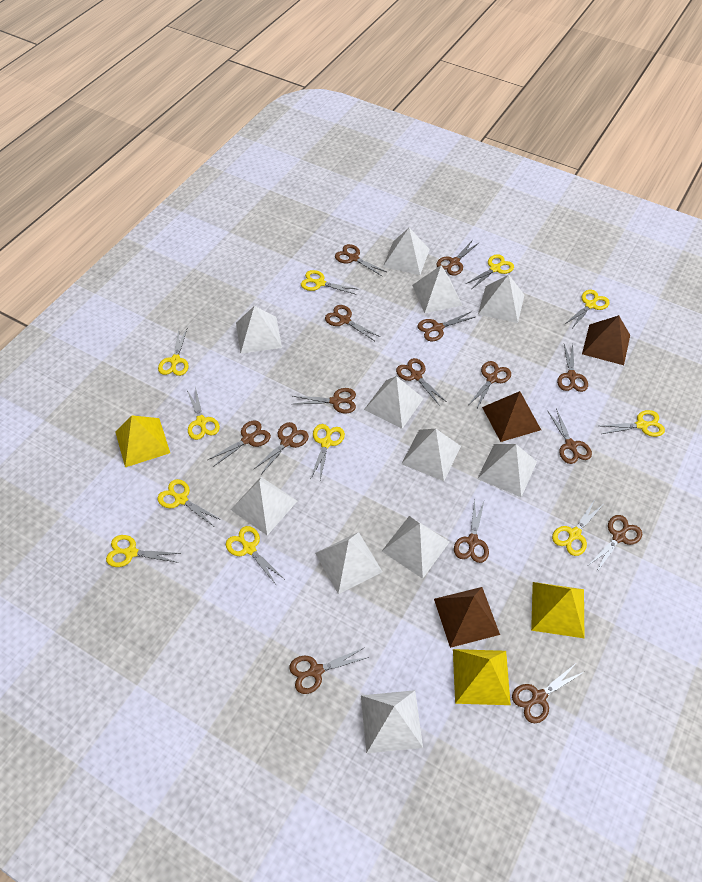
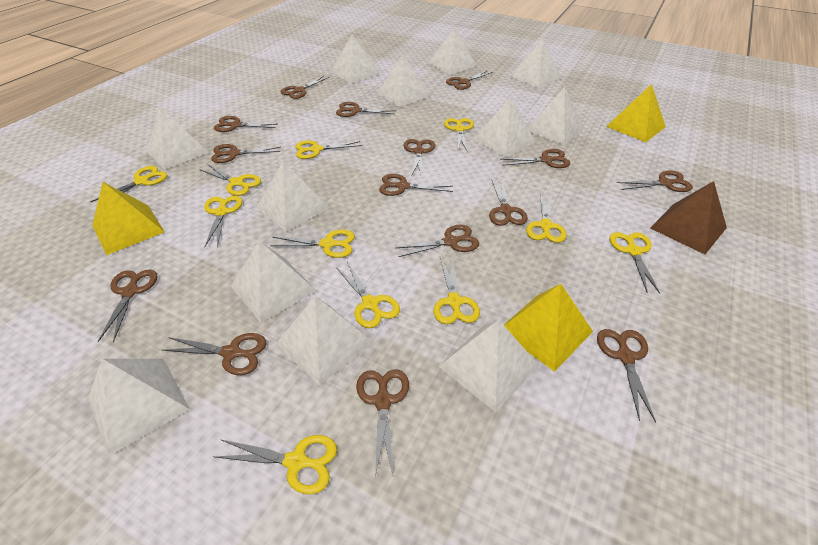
brown pyramid: 3 -> 1
white pyramid: 11 -> 12

